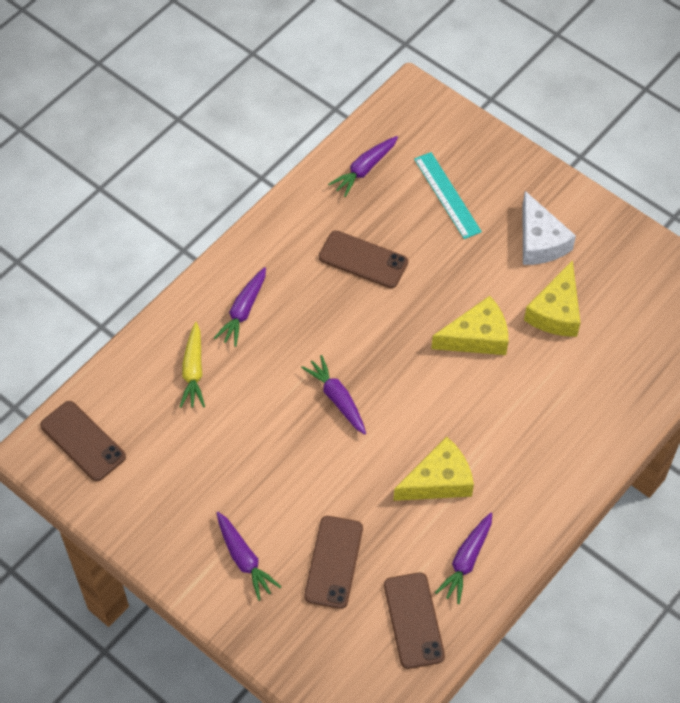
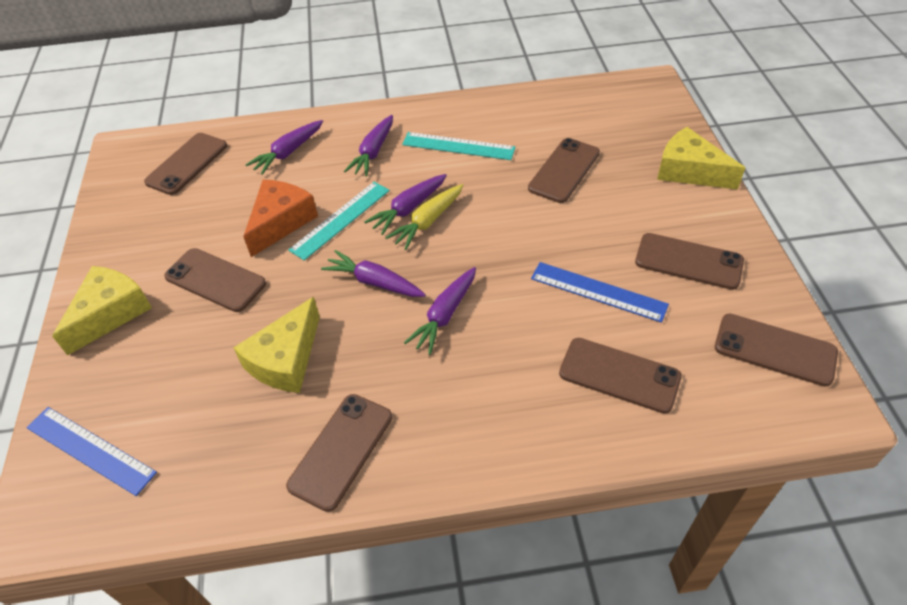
blue ruler: 0 -> 2
brown phone: 4 -> 7
orange cheese: 0 -> 1
turquoise ruler: 1 -> 2
white cheese: 1 -> 0

